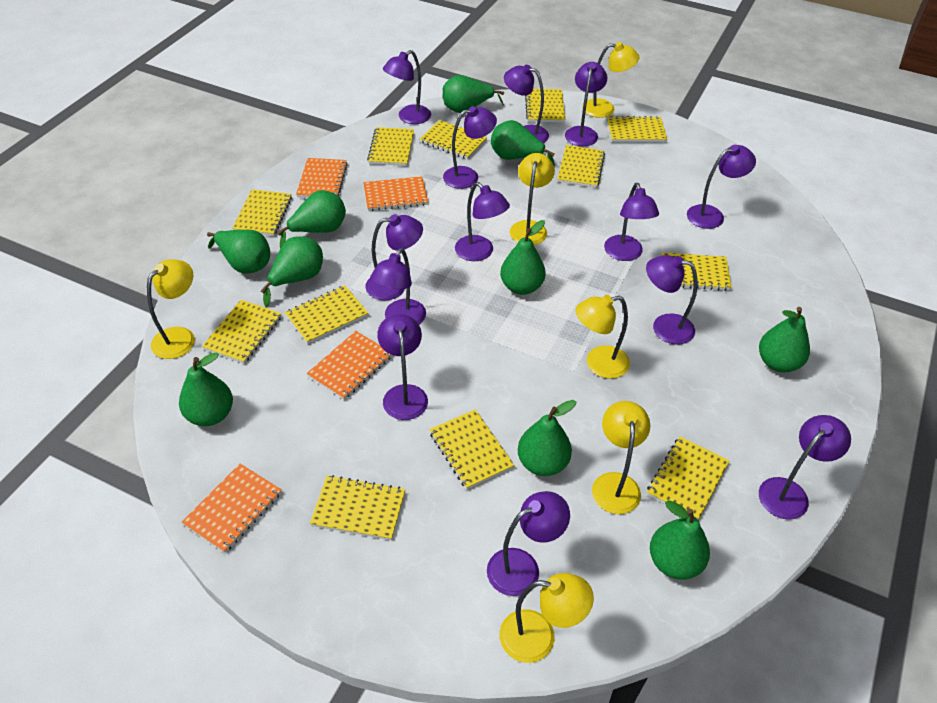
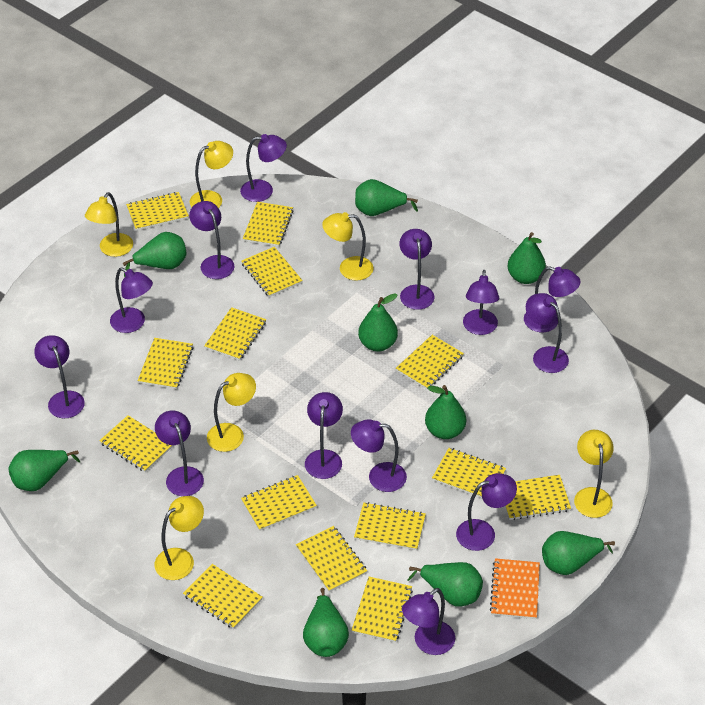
green pear: 10 -> 9
orange notebook: 4 -> 1
yellow notebook: 12 -> 14

